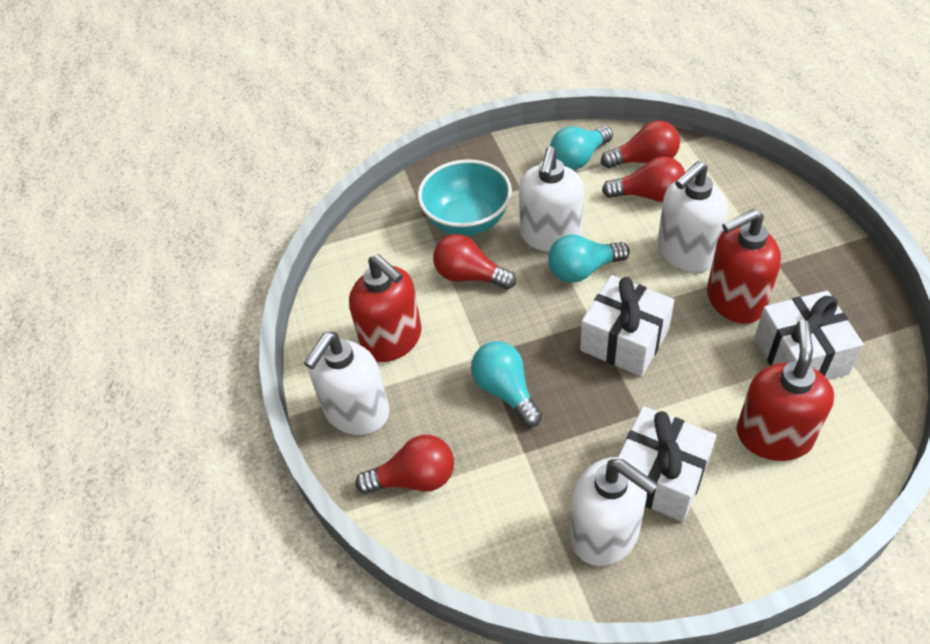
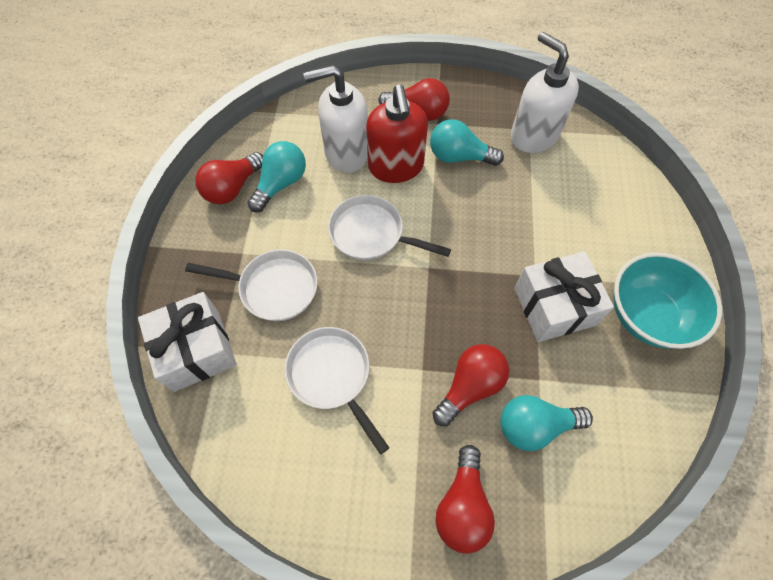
red soap dispenser: 3 -> 1
white gift: 3 -> 2
white pan: 0 -> 3
white soap dispenser: 4 -> 2

